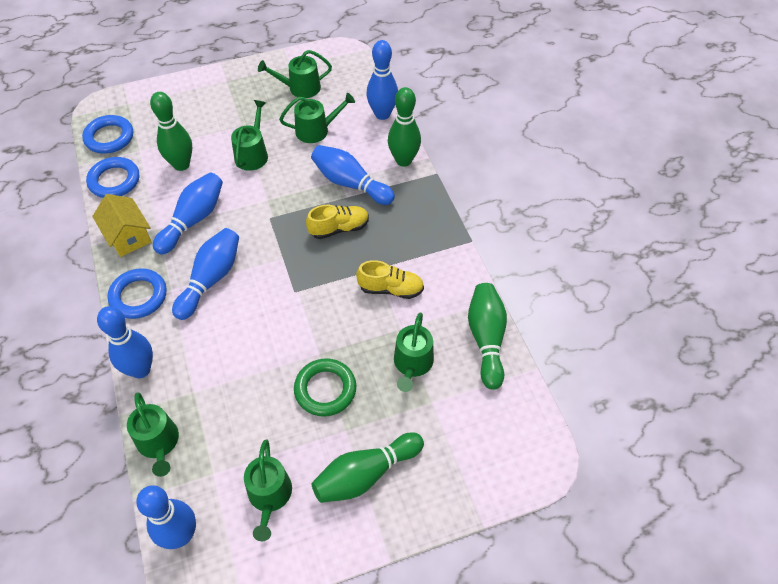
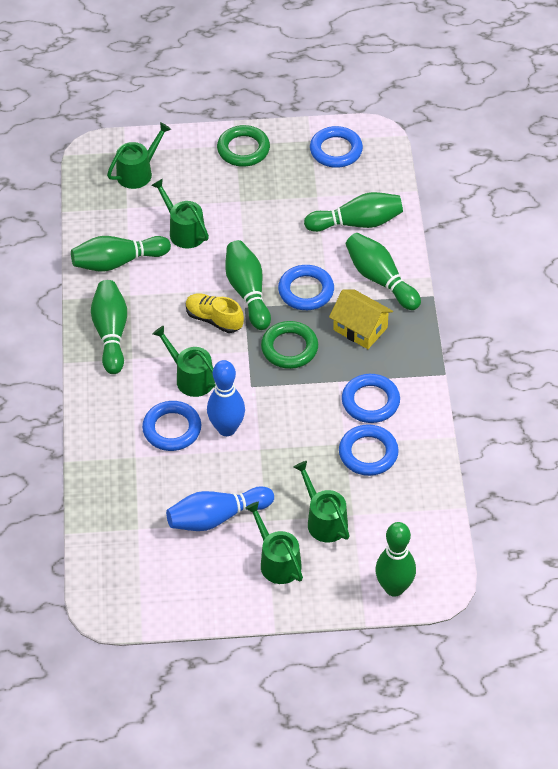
blue bowling pin: 6 -> 2
blue ring: 3 -> 5
green bowling pin: 4 -> 6
green ring: 1 -> 2
green watering can: 6 -> 5
yellow shoe: 2 -> 1

